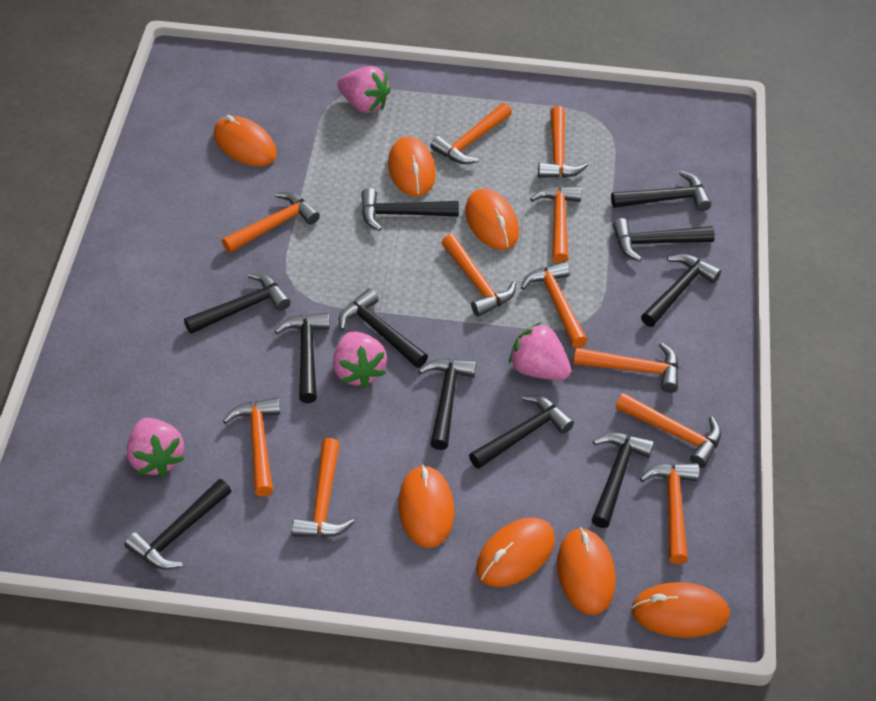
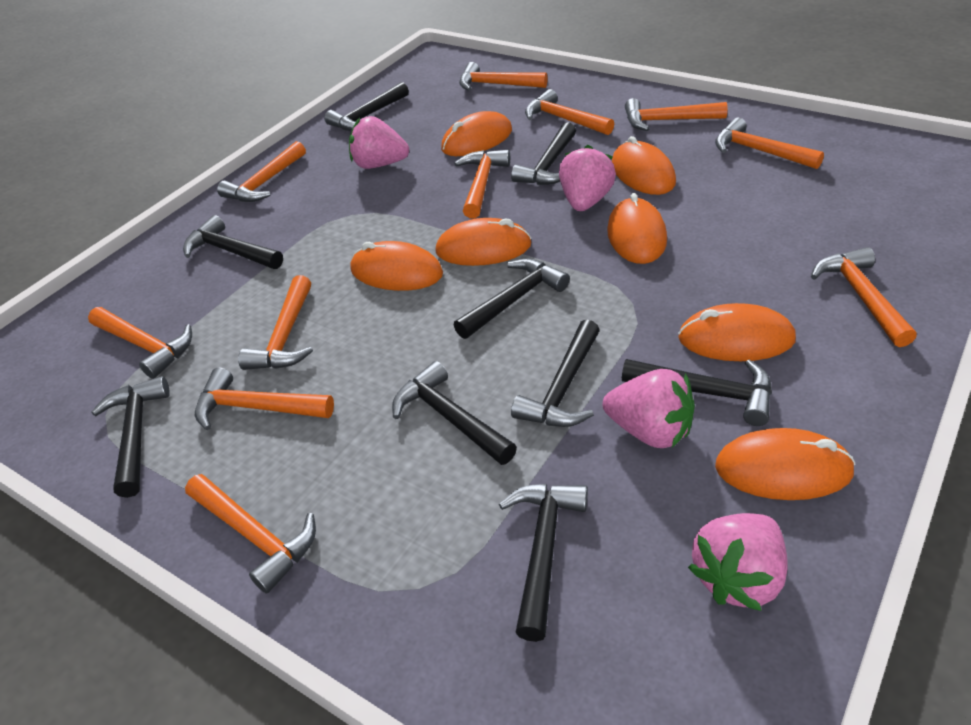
black hammer: 11 -> 9

